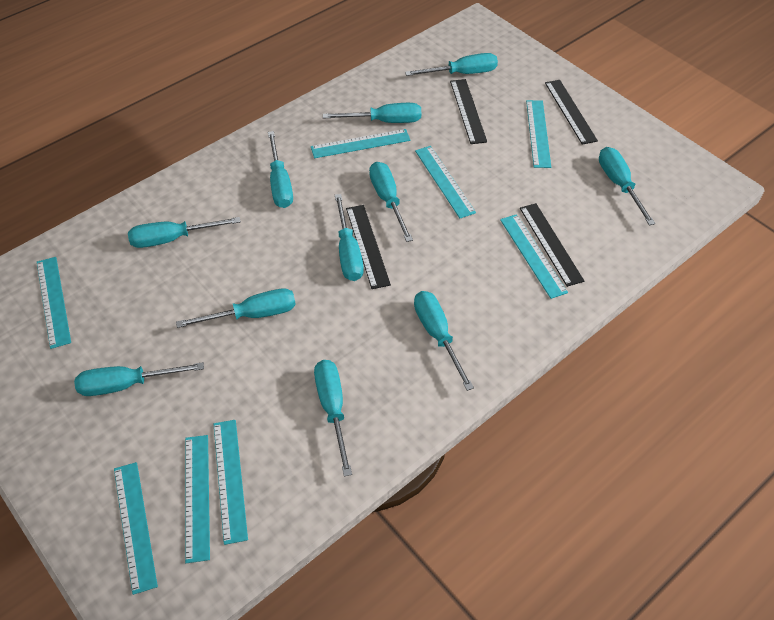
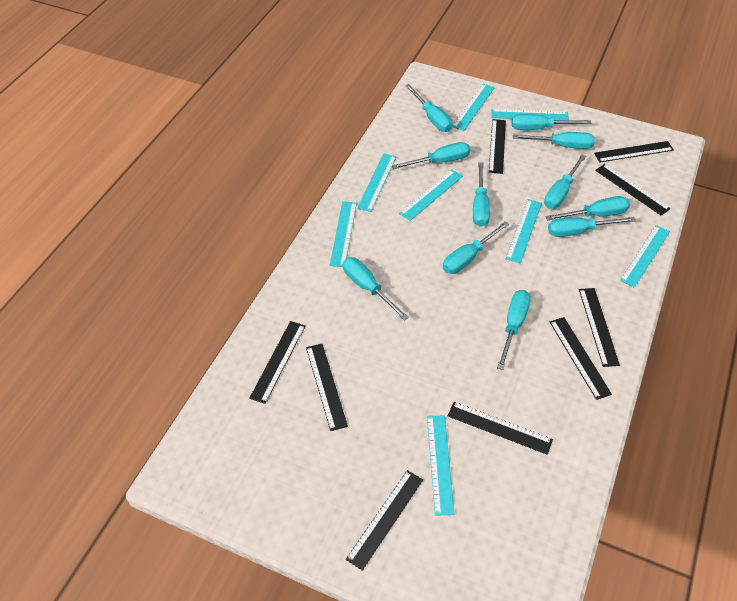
black ruler: 4 -> 9

